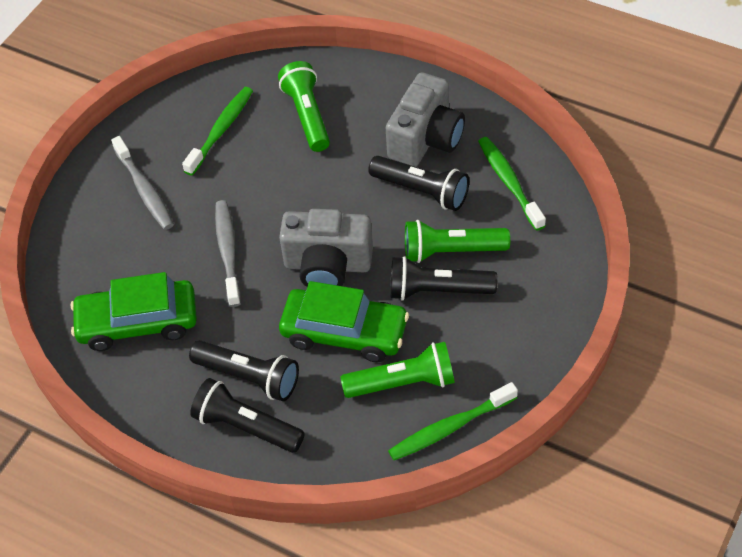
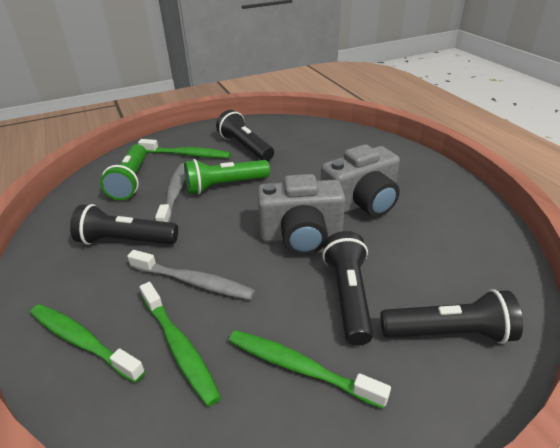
green car: 2 -> 0
green flashlight: 3 -> 2
green toothbrush: 3 -> 4

